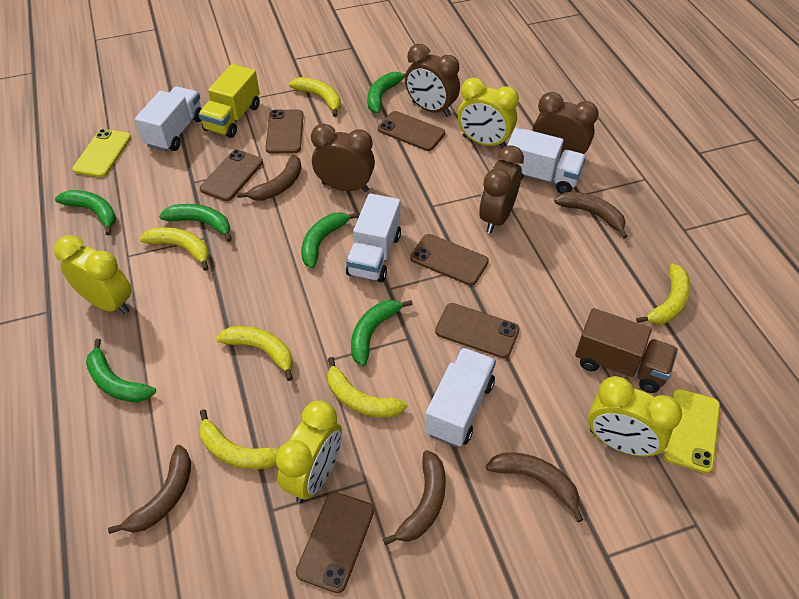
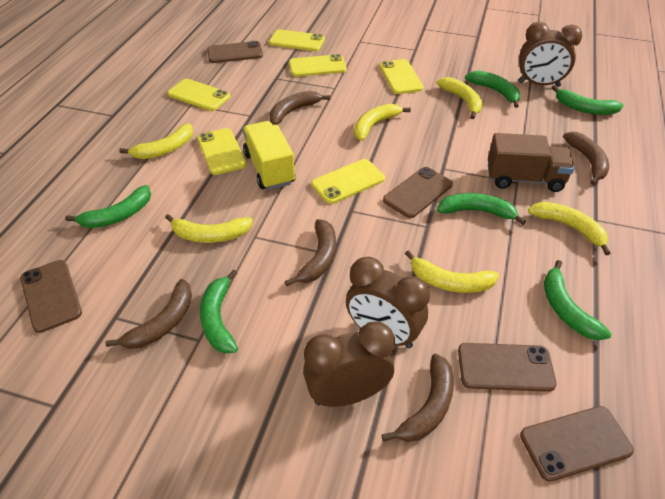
brown clock: 4 -> 3
brown phone: 6 -> 5
white truck: 4 -> 0
yellow clock: 4 -> 0
yellow phone: 2 -> 6

